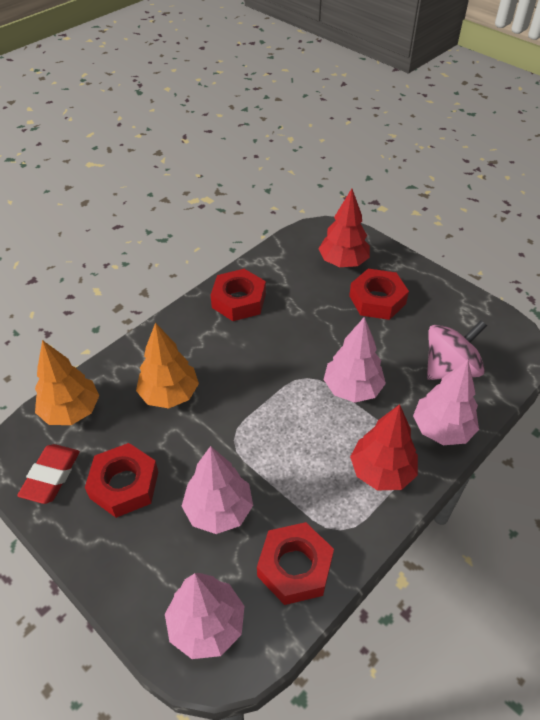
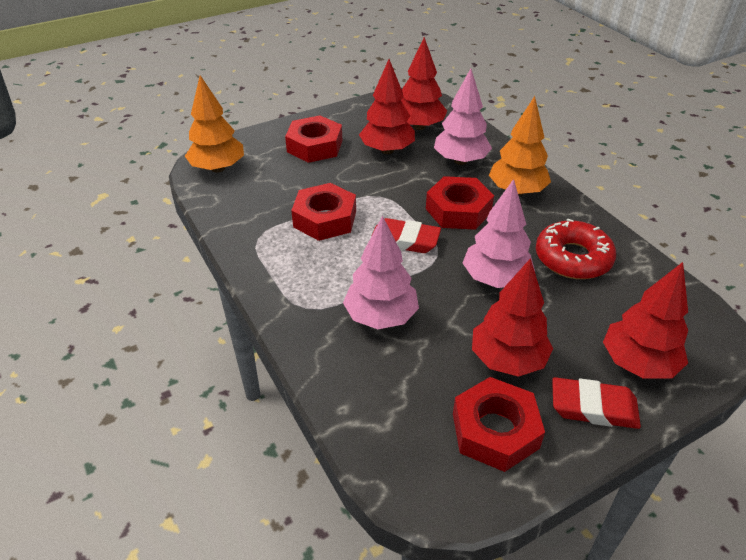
pink spinning top: 1 -> 0
pink tree: 4 -> 3
red donut: 0 -> 1
red eraser: 1 -> 2
red tree: 2 -> 4

